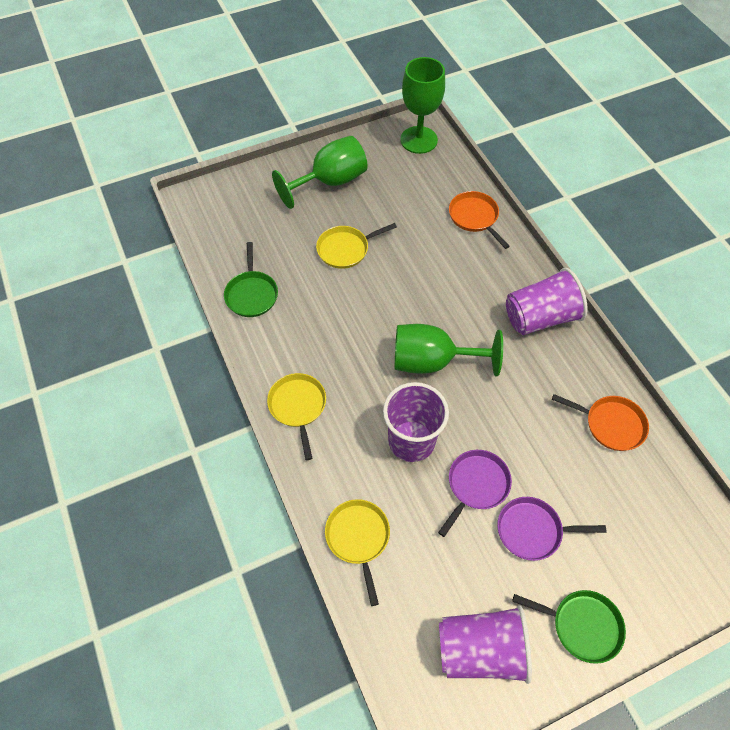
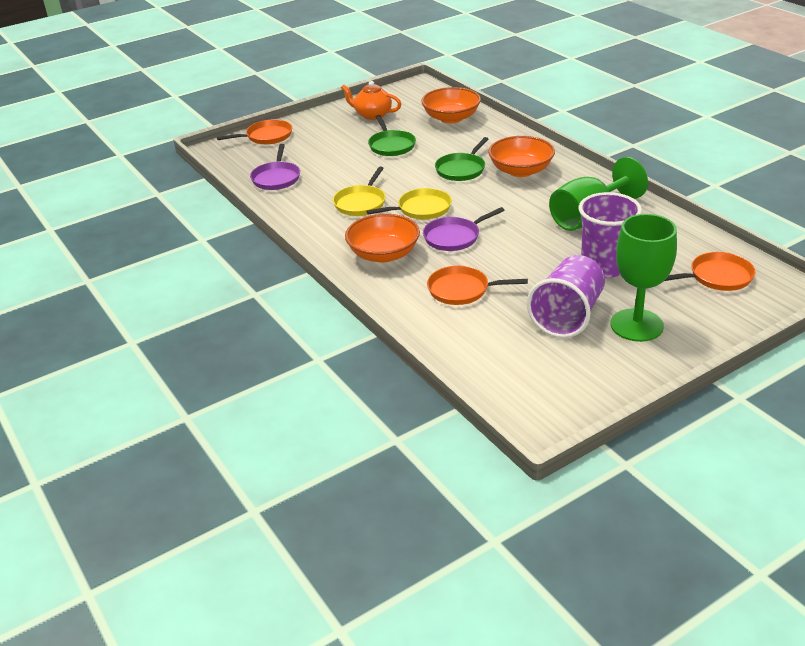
green goblet: 3 -> 2
orange bowl: 0 -> 3
orange pan: 2 -> 3
orange teapot: 0 -> 1
purple cup: 3 -> 2
yellow pan: 3 -> 2

